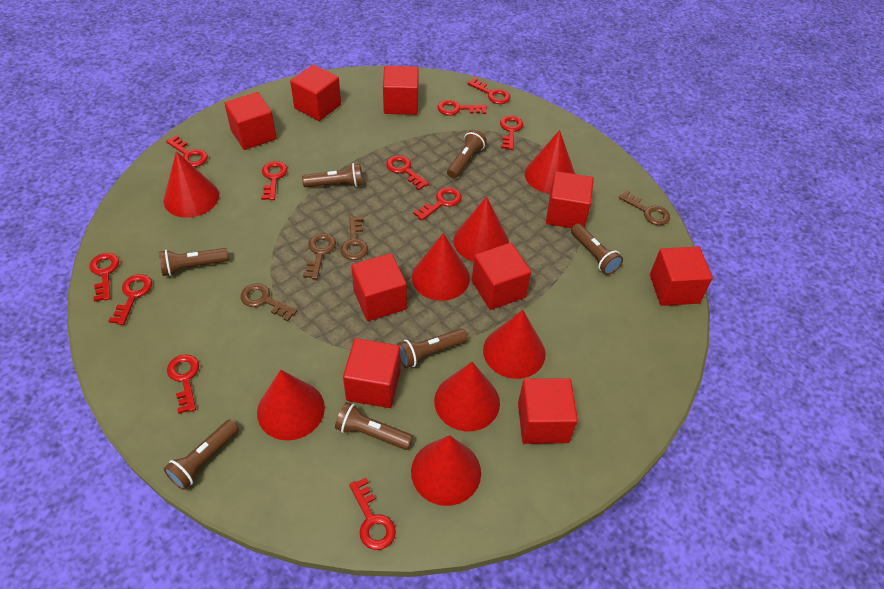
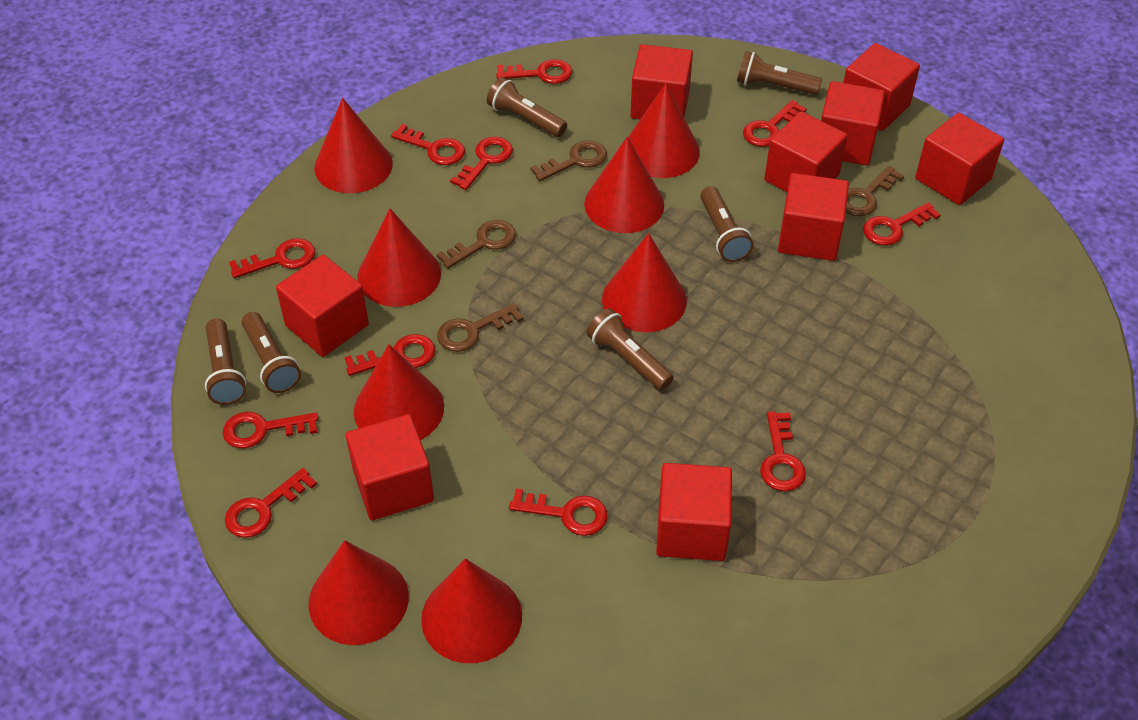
brown flashlight: 7 -> 6

